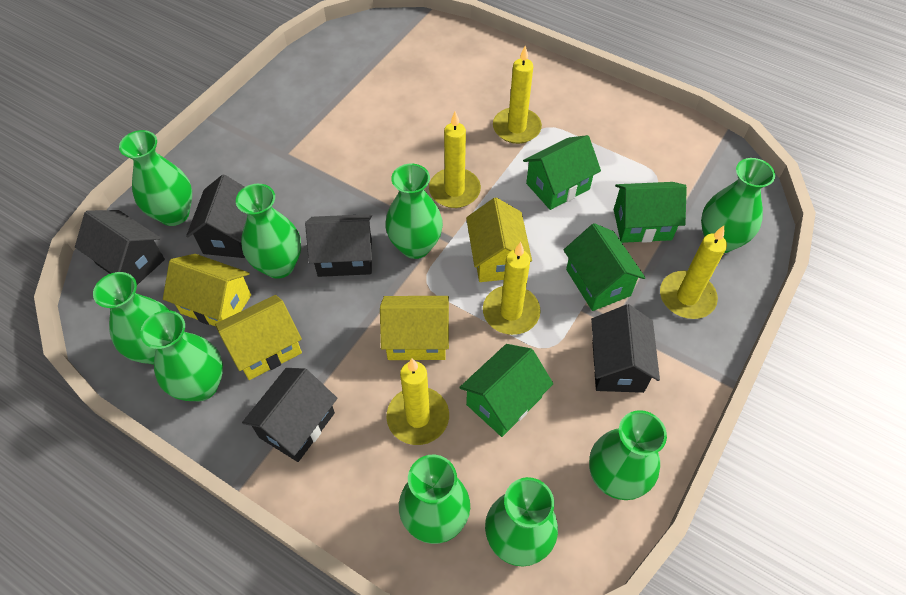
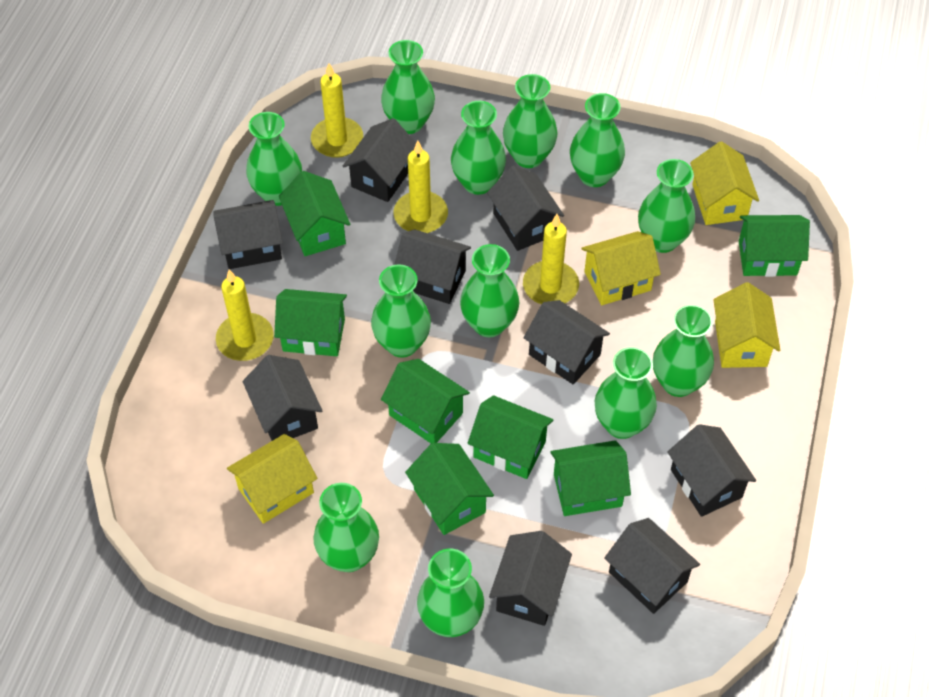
black house: 5 -> 9
green house: 4 -> 7
green vase: 9 -> 12
yellow candle: 5 -> 4

